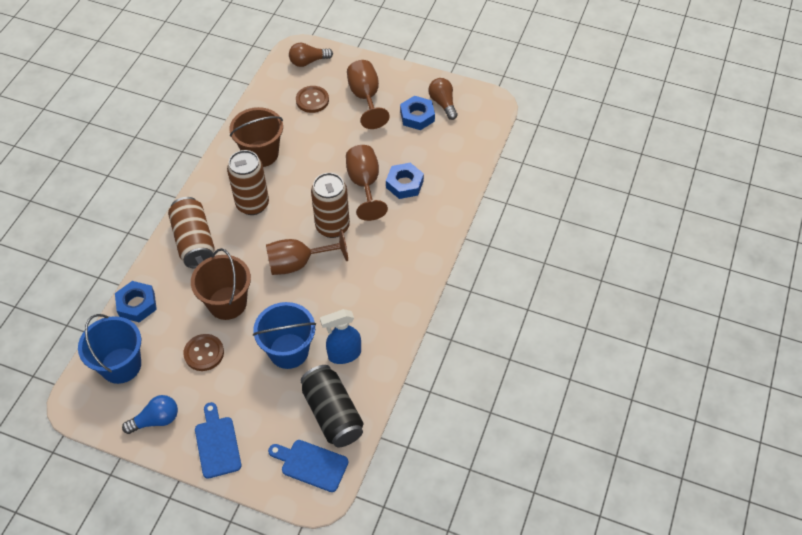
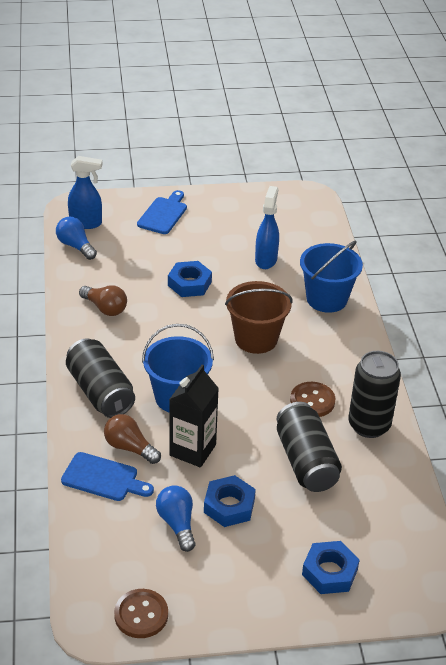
black can: 1 -> 3
black carton: 0 -> 1
blue light bulb: 1 -> 2
blue spray bottle: 1 -> 2
brown bucket: 2 -> 1
brown can: 3 -> 0
brown goblet: 3 -> 0

